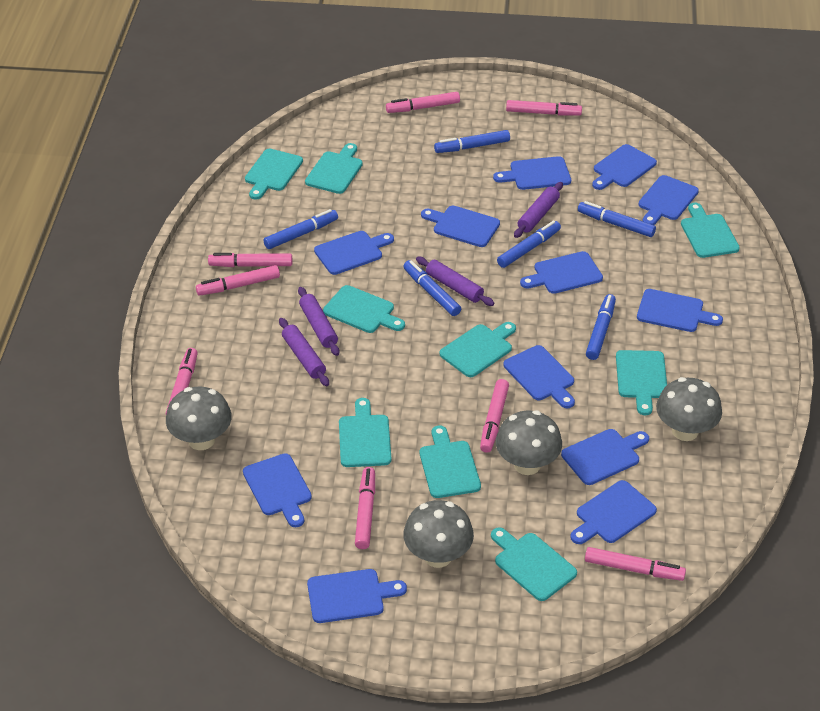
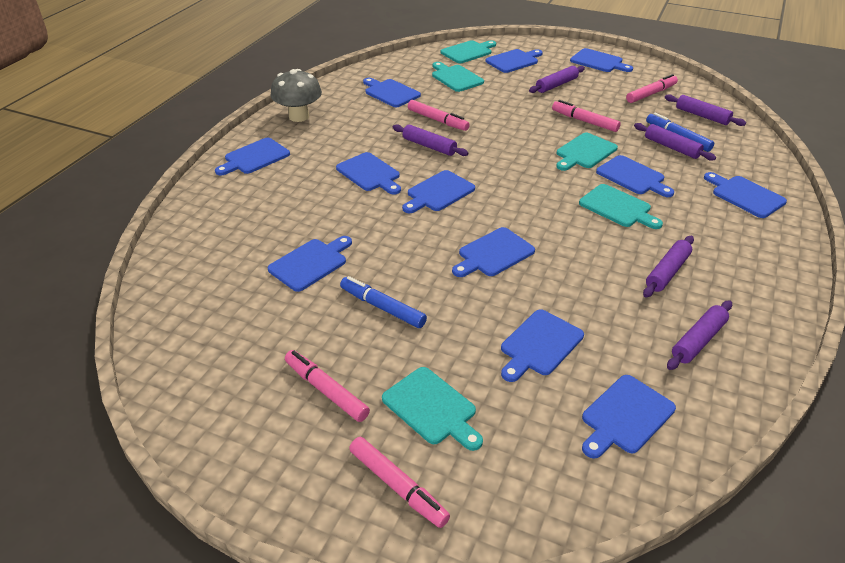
blue marker: 6 -> 2
grey mushroom: 4 -> 1
pink marker: 8 -> 5
purple rolling pin: 4 -> 6
turquoise cutting board: 9 -> 5

